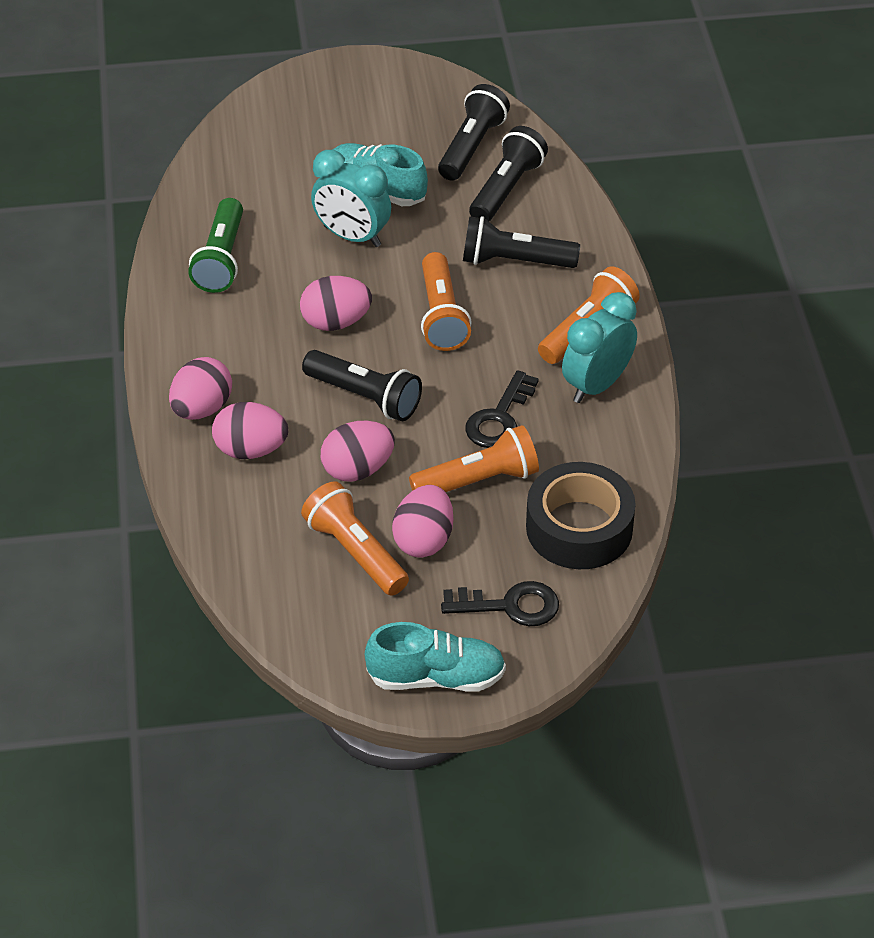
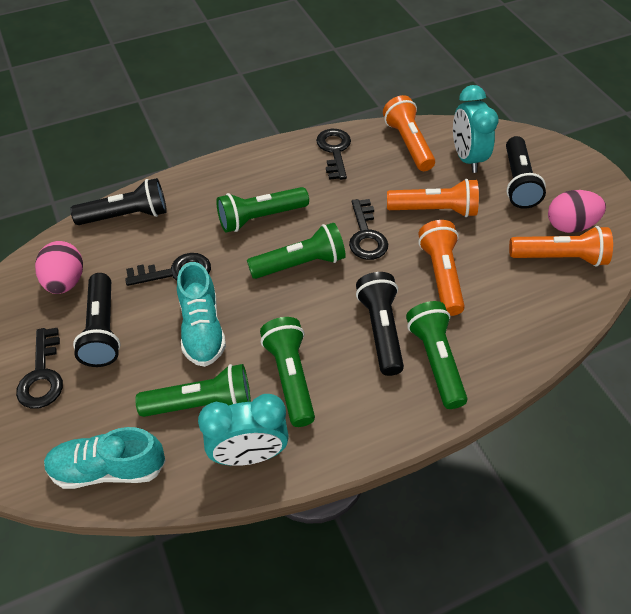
black key: 2 -> 4
black tape: 1 -> 0
green flashlight: 1 -> 5
pink egg: 5 -> 2

